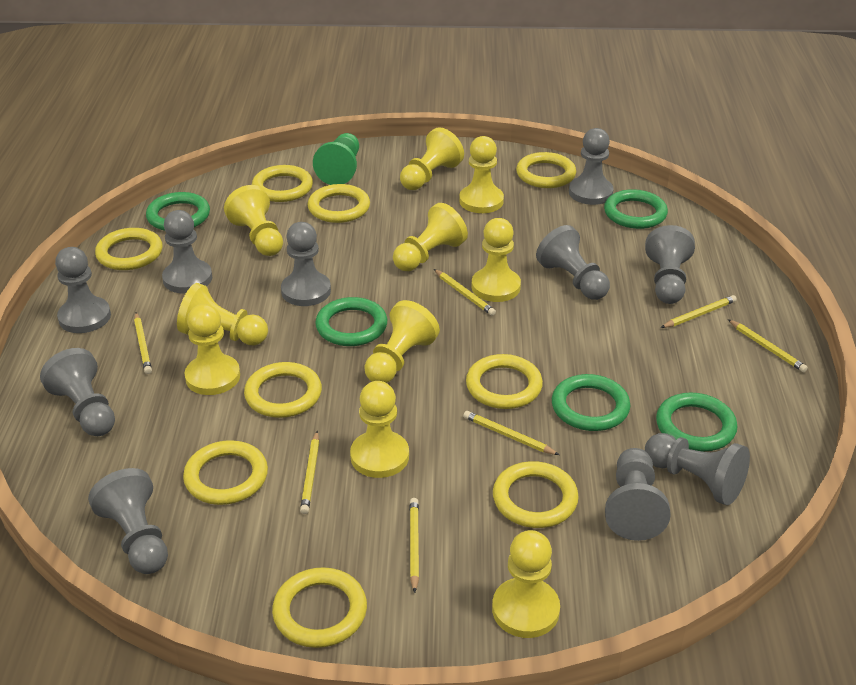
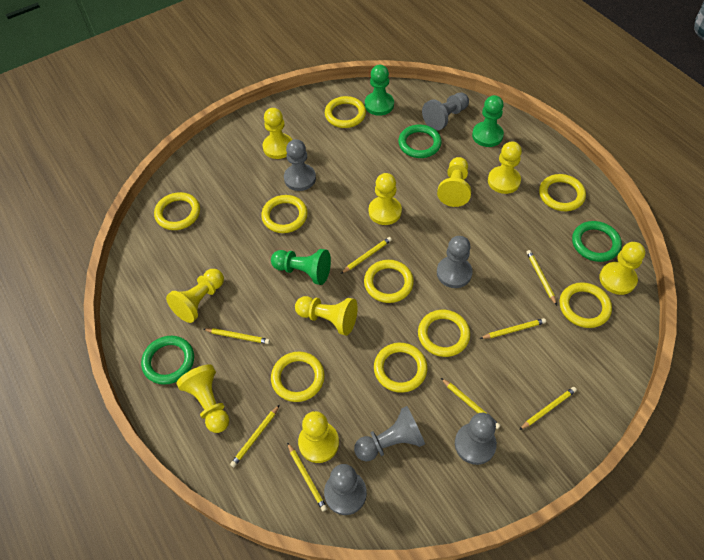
green pawn: 1 -> 3
green ring: 5 -> 3
grey pawn: 10 -> 6
yellow pawn: 10 -> 9
yellow pencil: 7 -> 8

